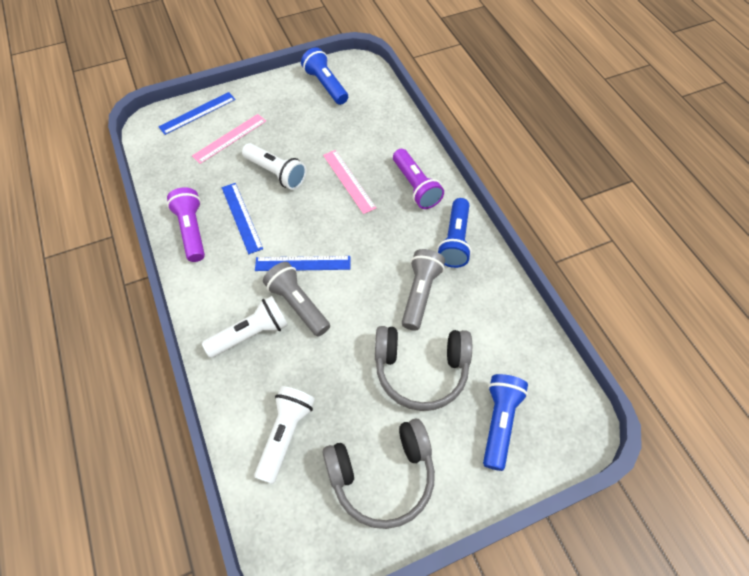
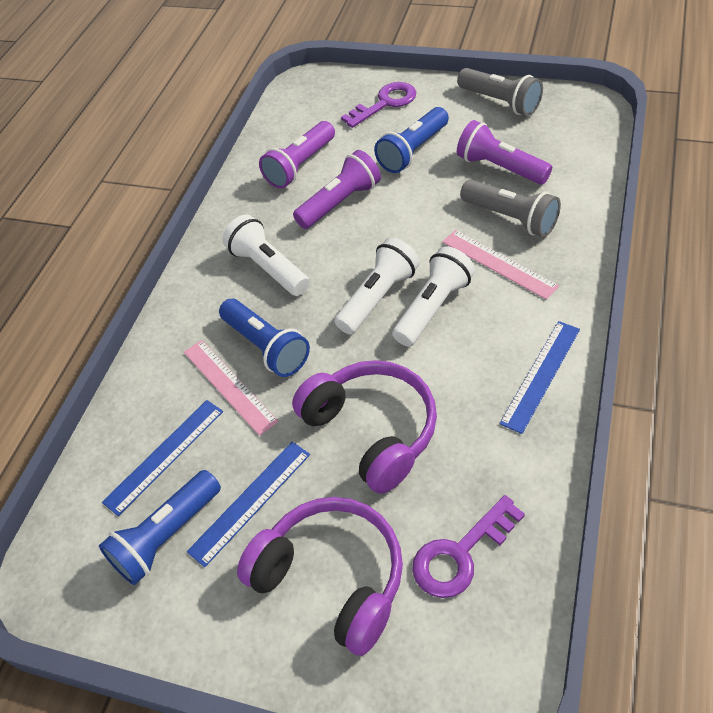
grey headphones: 2 -> 0
purple flashlight: 2 -> 3
purple headphones: 0 -> 2
purple key: 0 -> 2

